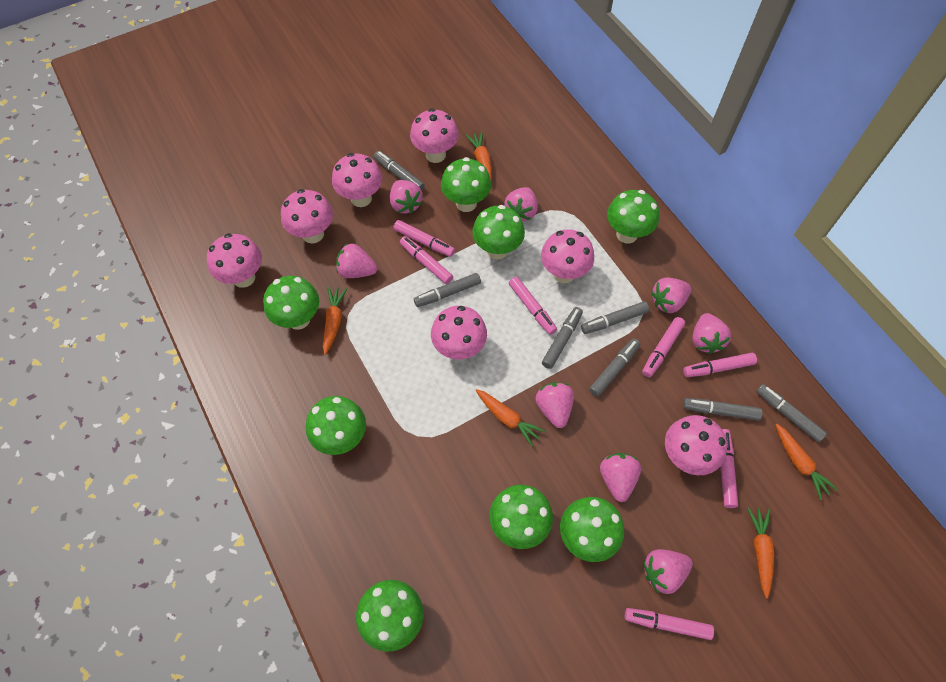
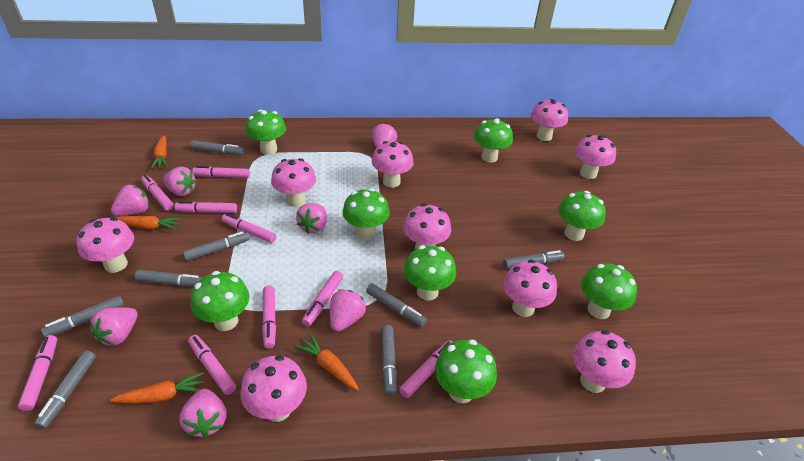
grey marker: 7 -> 8
orange carrot: 5 -> 4
pink marker: 7 -> 9
pink mushroom: 7 -> 9
pink strawberry: 8 -> 7

